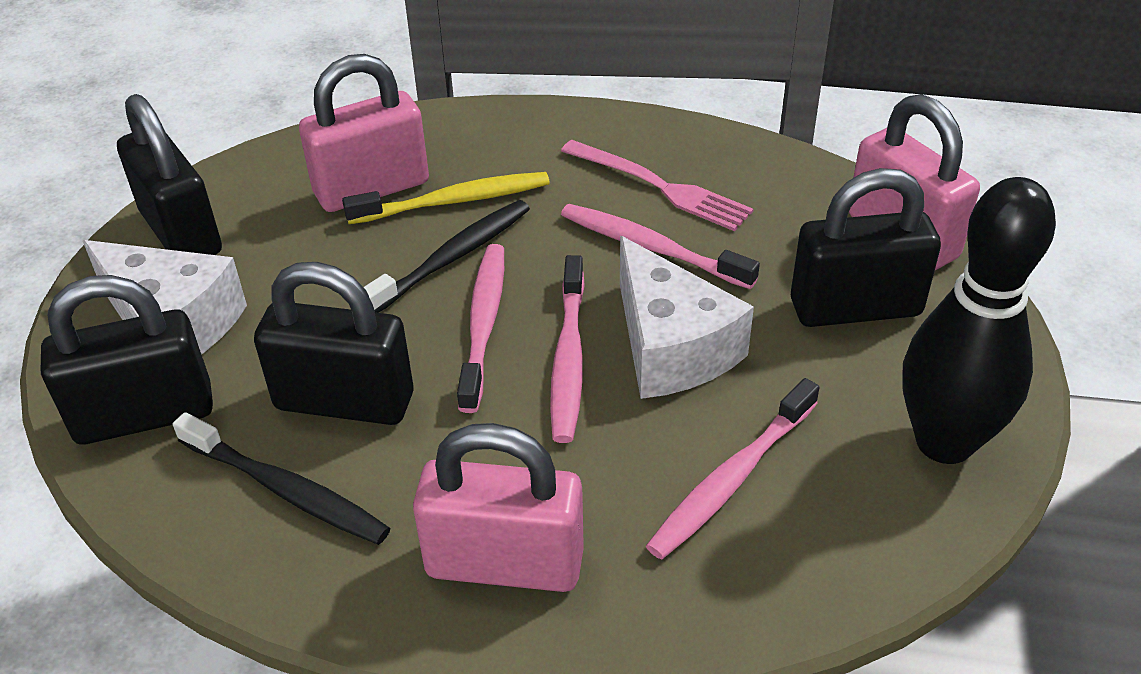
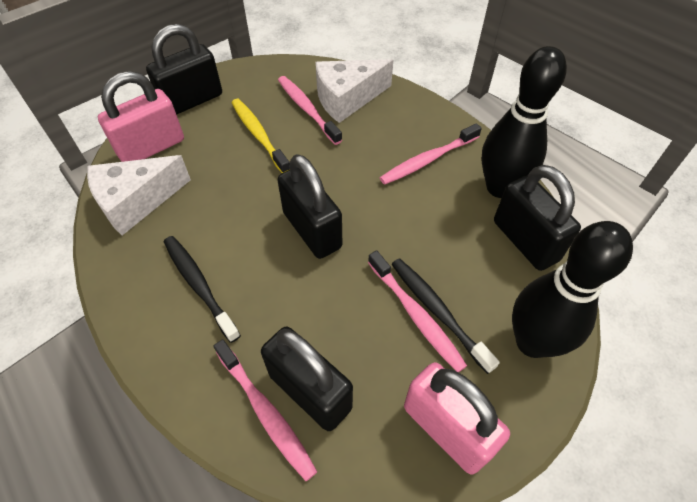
black bowling pin: 1 -> 2
pink fork: 1 -> 0
pink padlock: 3 -> 2

